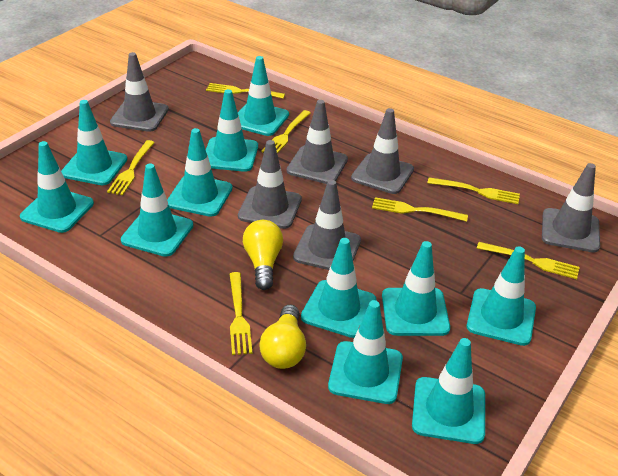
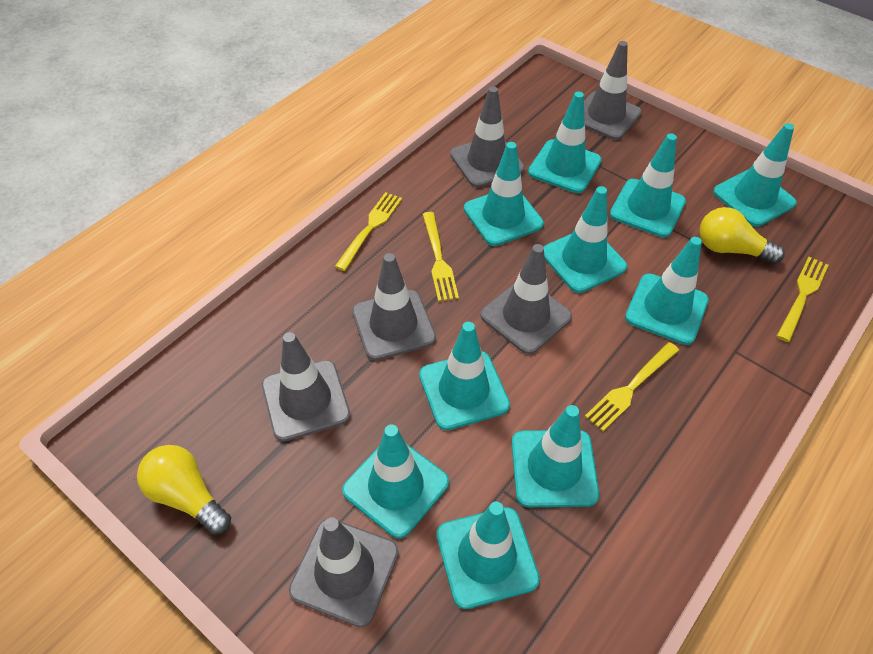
turquoise traffic cone: 11 -> 10
yellow fork: 7 -> 4

